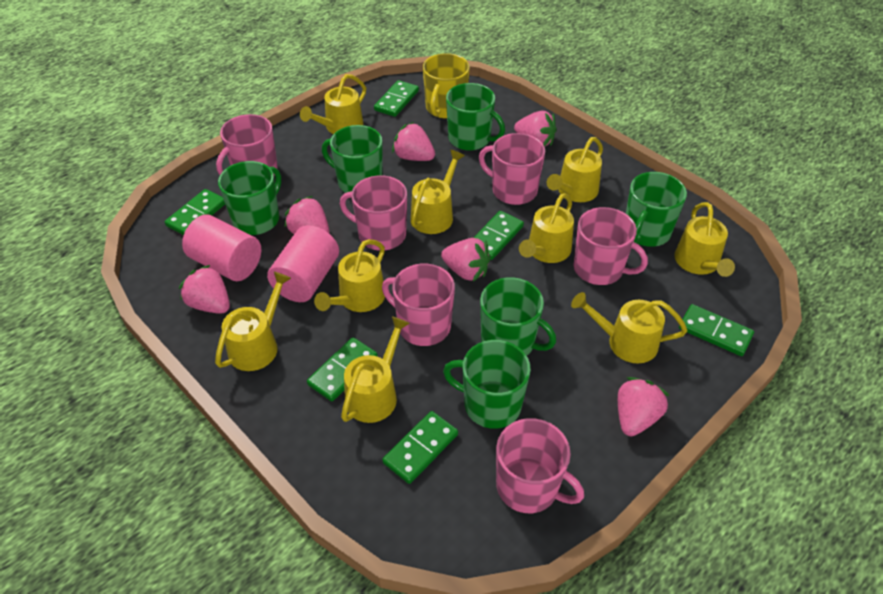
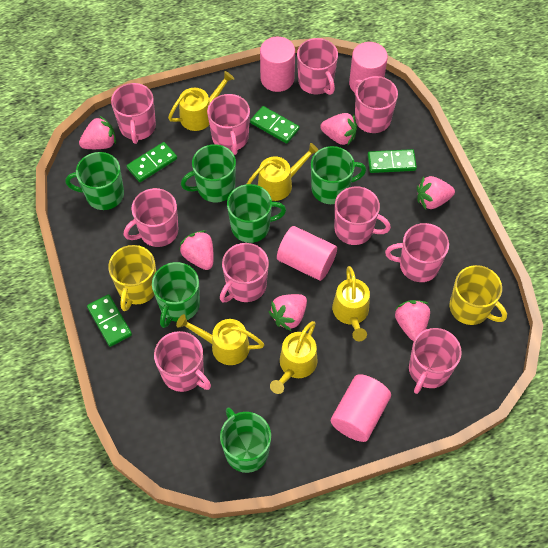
green domino: 6 -> 4
pink cylinder: 2 -> 4
pink mug: 6 -> 10
yellow mug: 1 -> 2
yellow watering can: 9 -> 5

